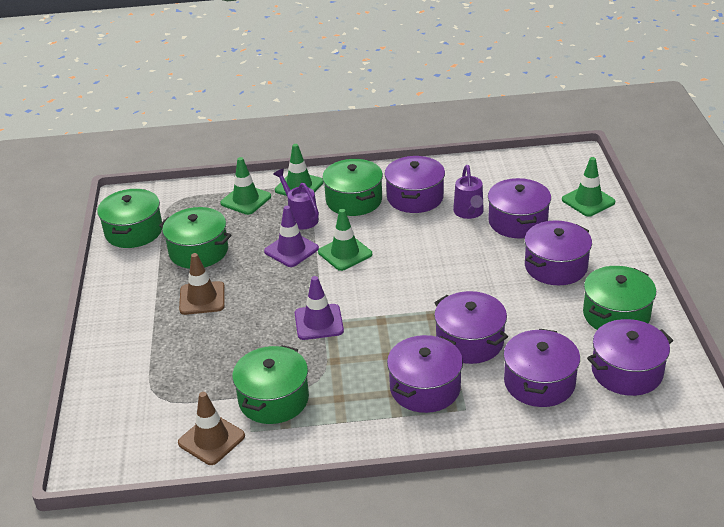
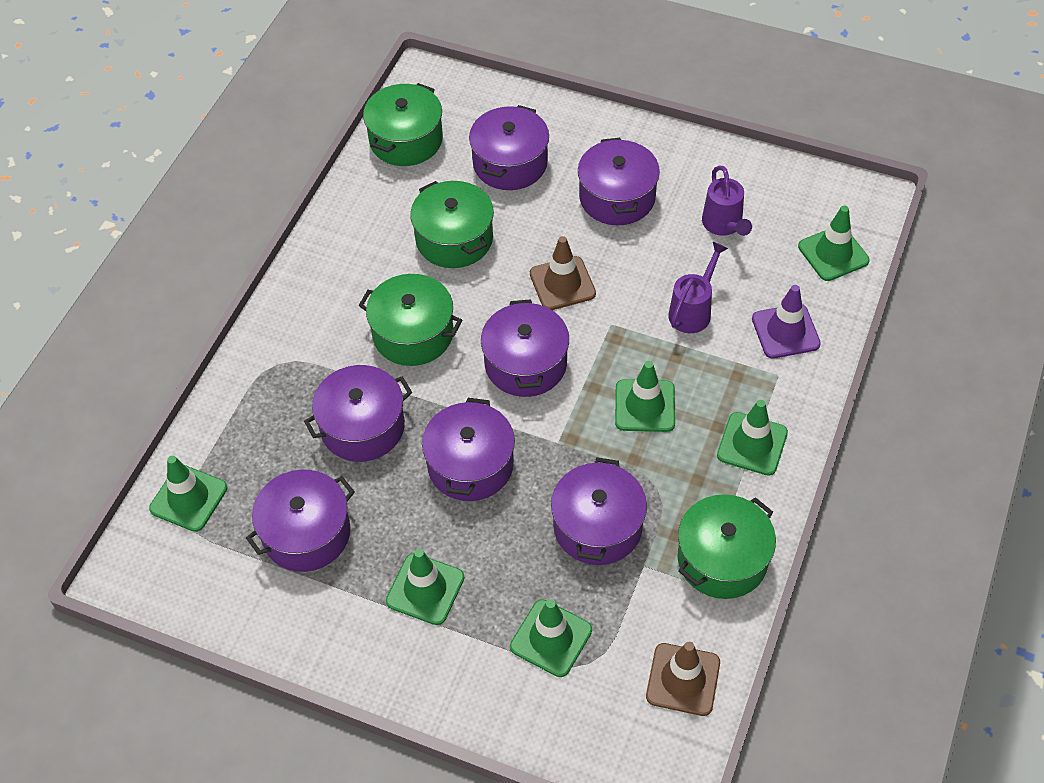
green pot: 5 -> 4
green traffic cone: 4 -> 6
purple traffic cone: 2 -> 1

